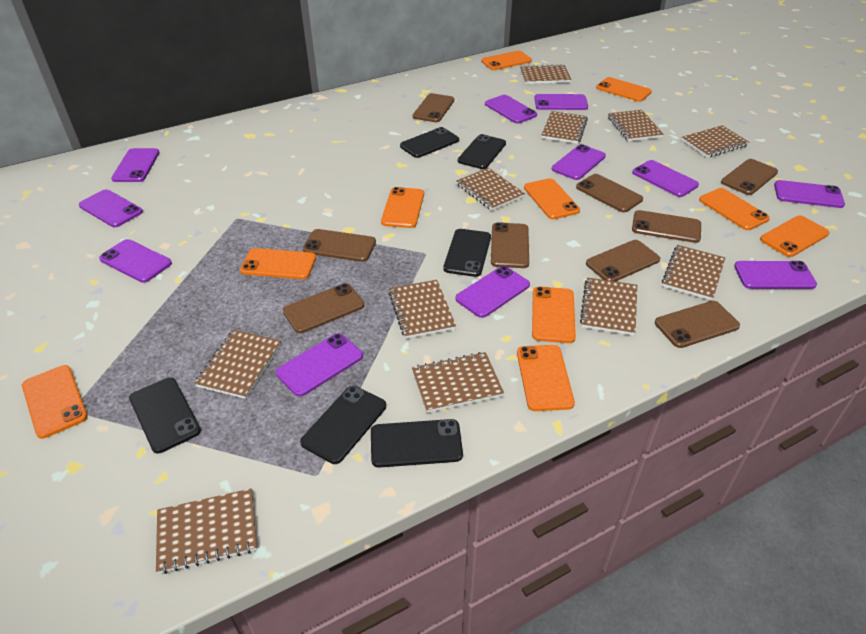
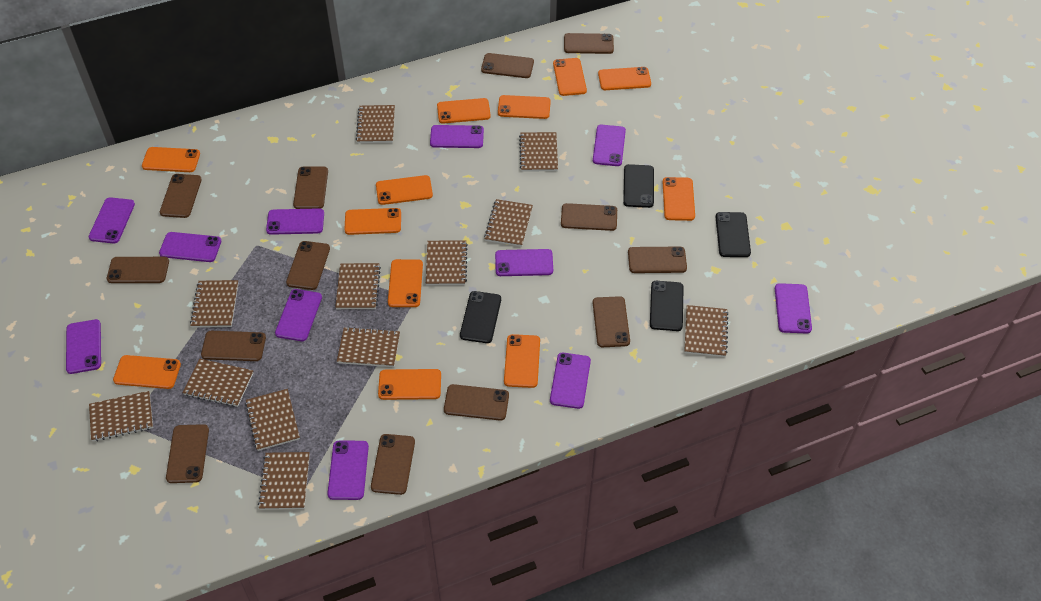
black phone: 6 -> 4
brown notebook: 11 -> 12
brown phone: 9 -> 13
orange phone: 10 -> 12

